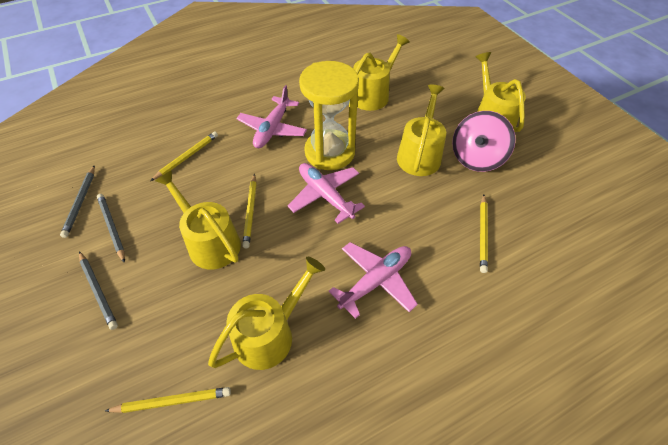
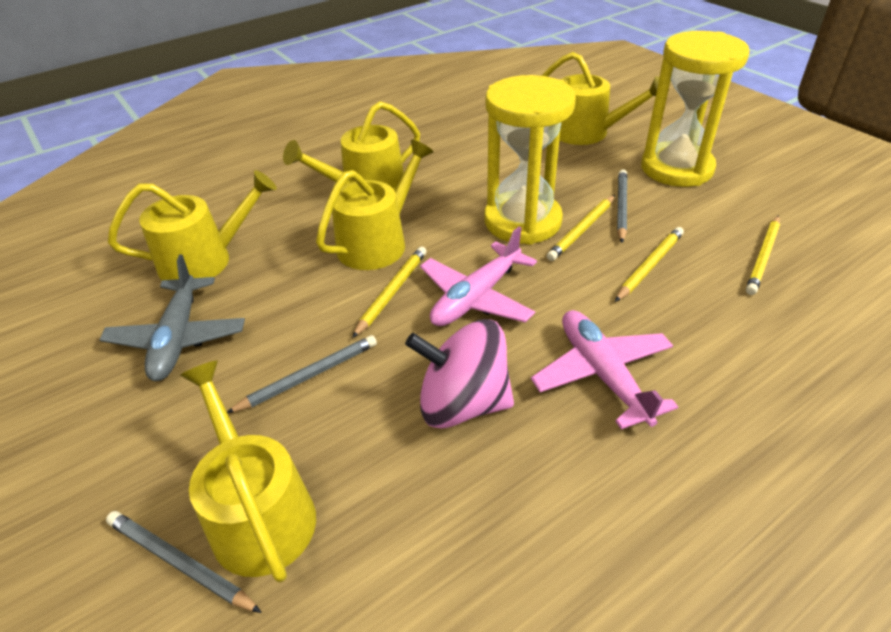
grey plane: 0 -> 1
pink plane: 3 -> 2
yellow hourglass: 1 -> 2

